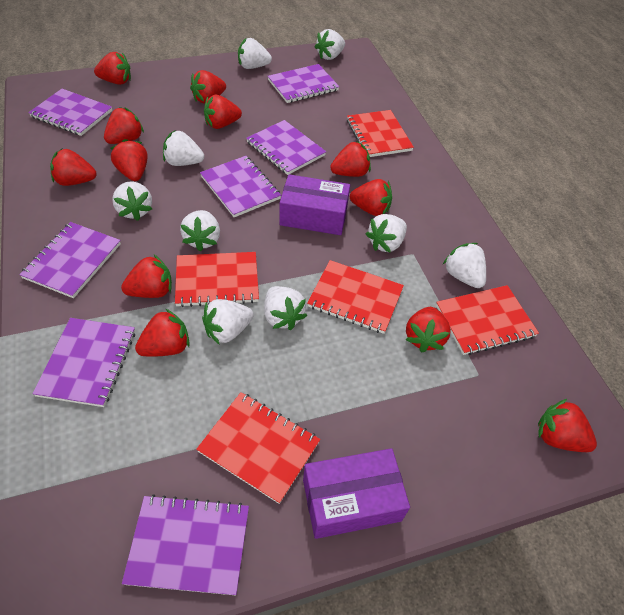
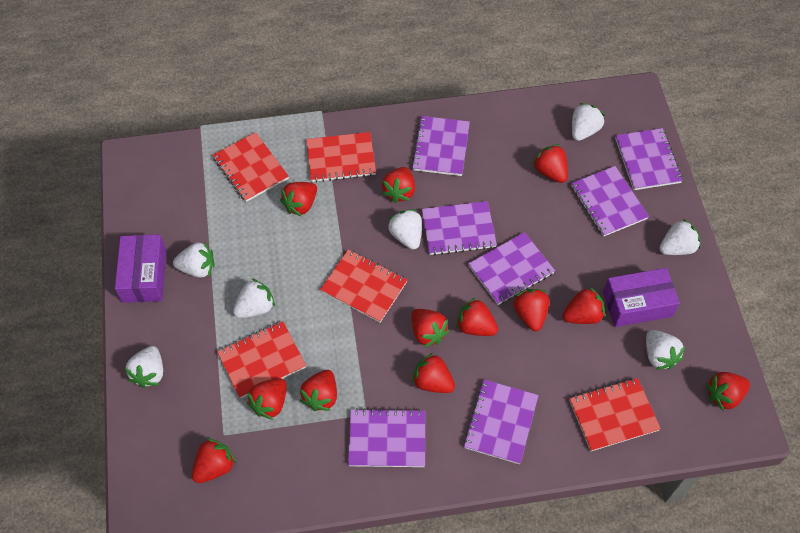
white strawberry: 9 -> 7

